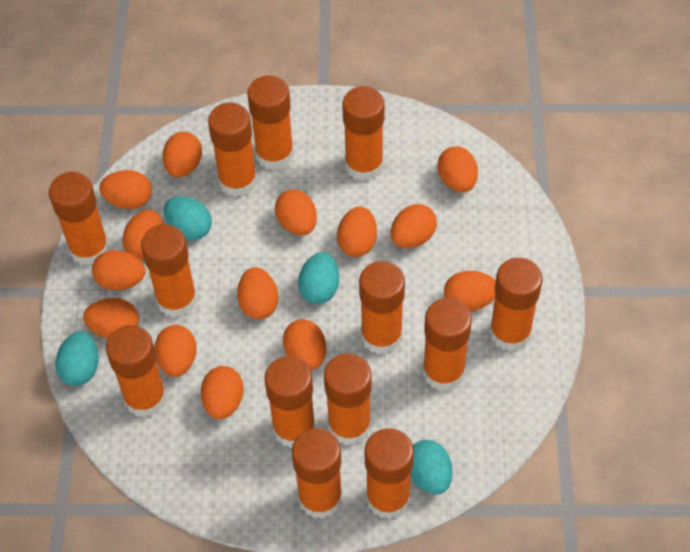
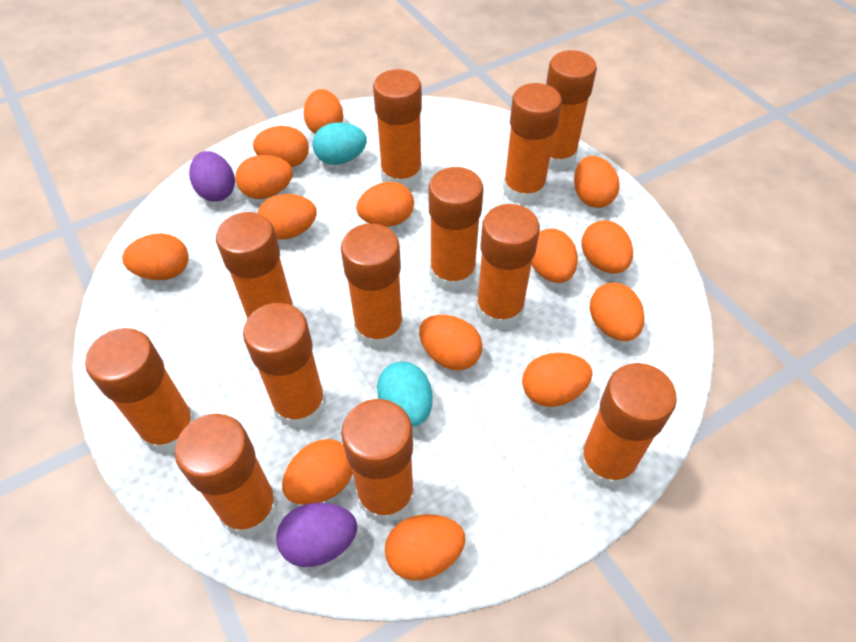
orange glue stick: 13 -> 12
purple egg: 0 -> 2
turquoise egg: 4 -> 2

